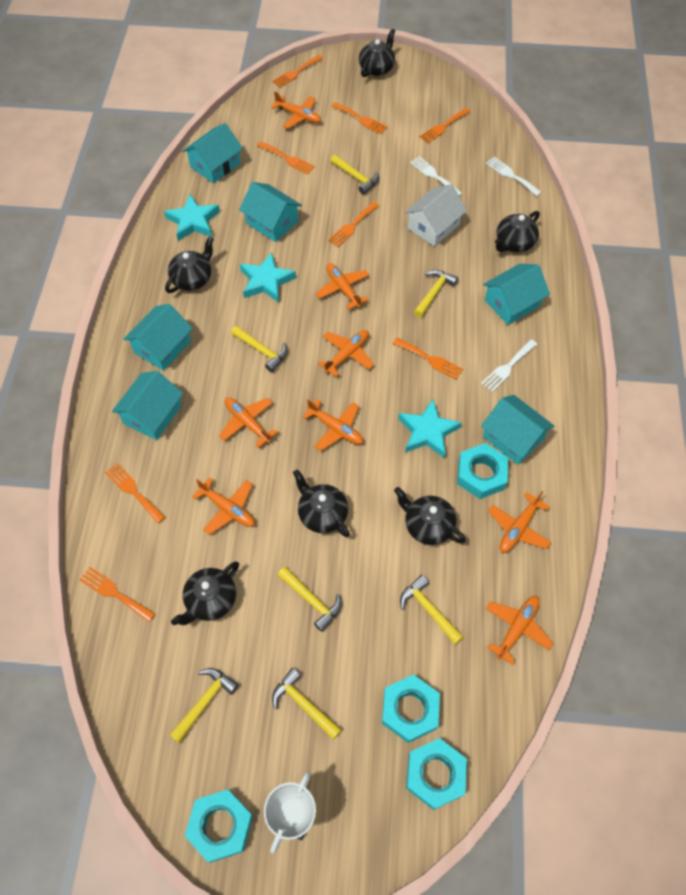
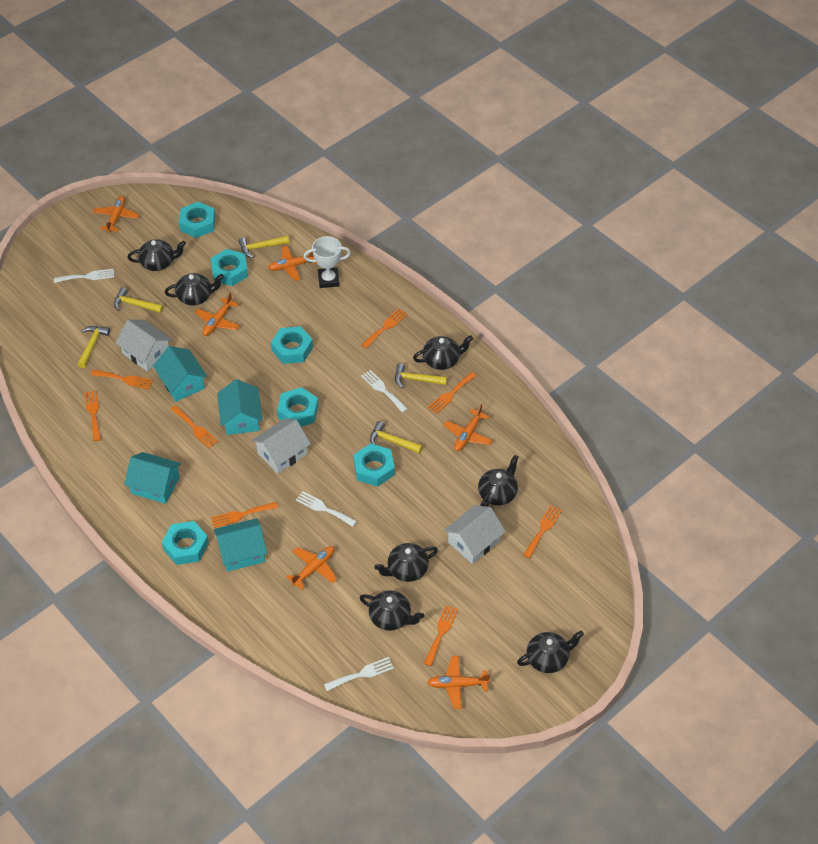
black teapot: 6 -> 7
orange plane: 8 -> 6
turquoise house: 6 -> 4
turquoise nut: 4 -> 6
turquoise star: 3 -> 0
white fork: 3 -> 4
white house: 1 -> 3
yellow hammer: 7 -> 5

